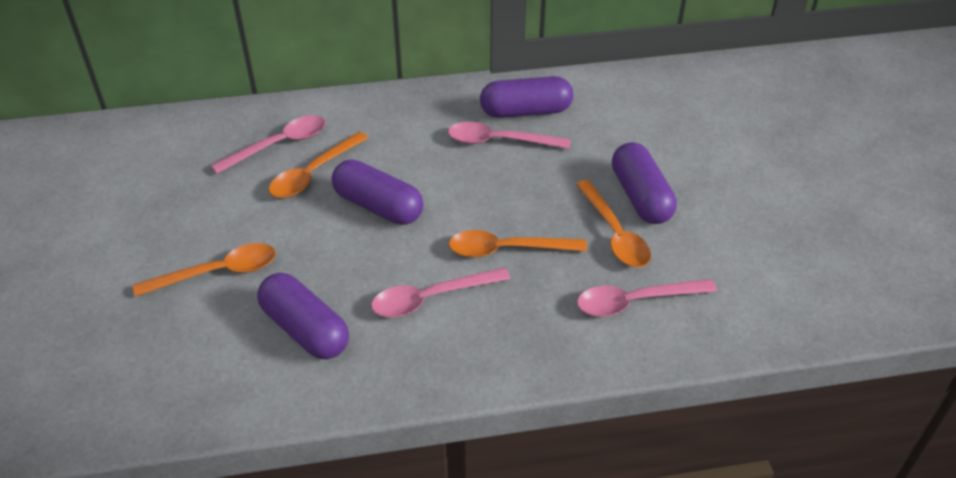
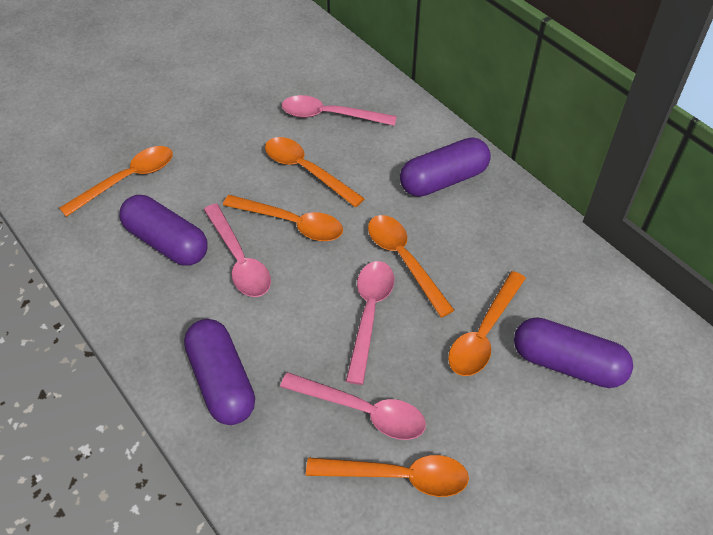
orange spoon: 4 -> 6

